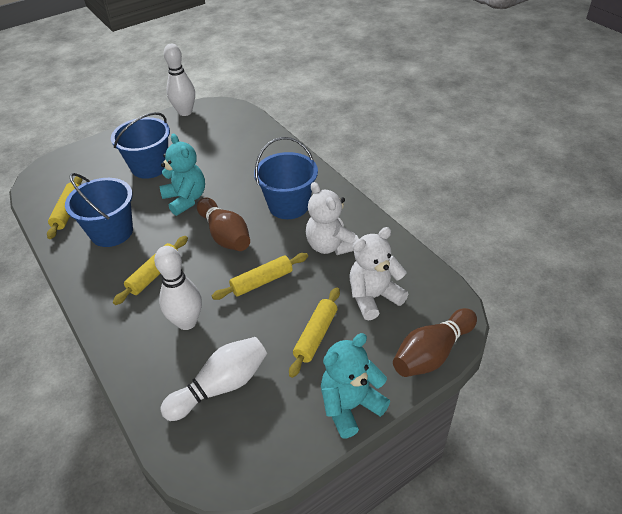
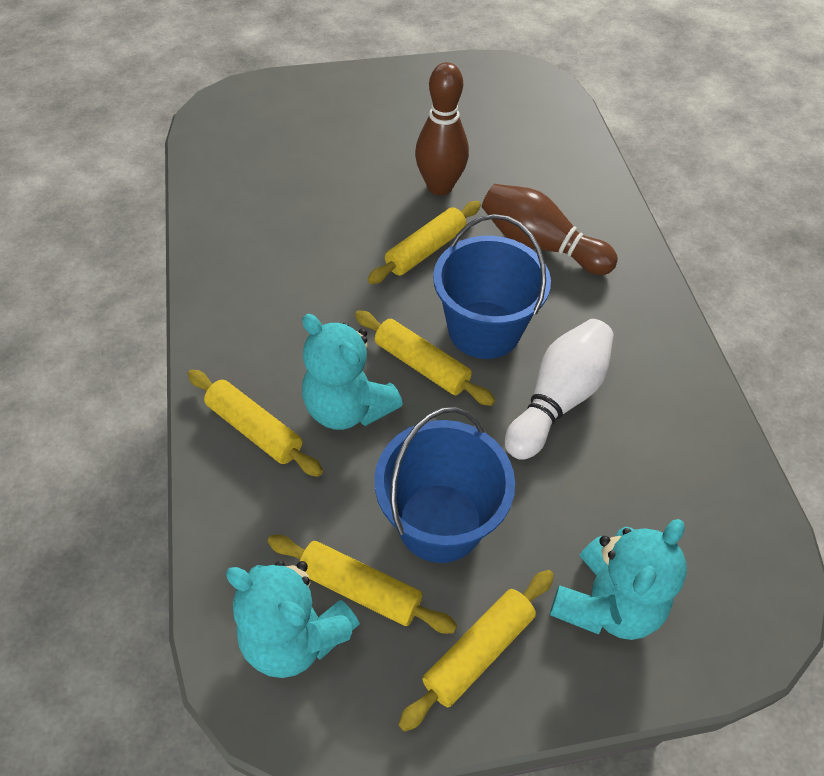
blue bucket: 3 -> 2
turquoise teddy bear: 2 -> 3
white bowling pin: 3 -> 1
white teddy bear: 2 -> 0
yellow rolling pin: 4 -> 5

